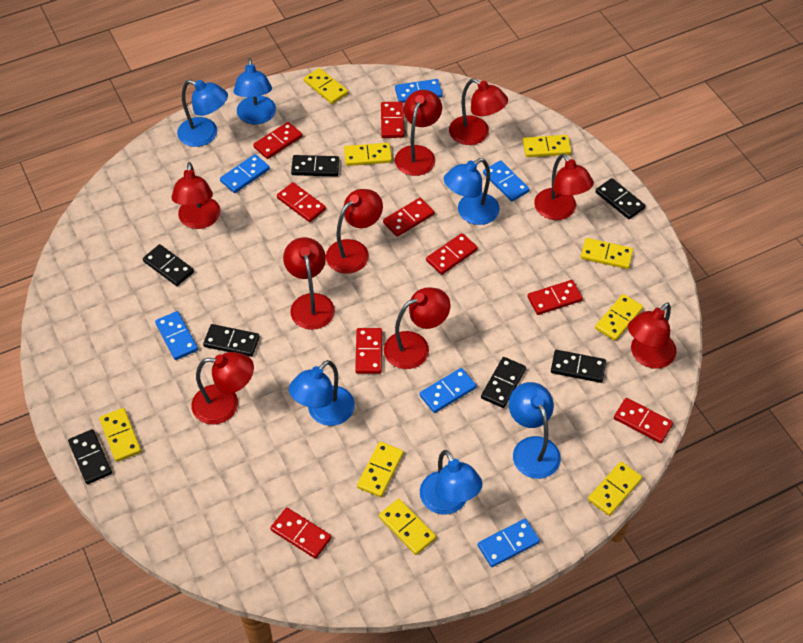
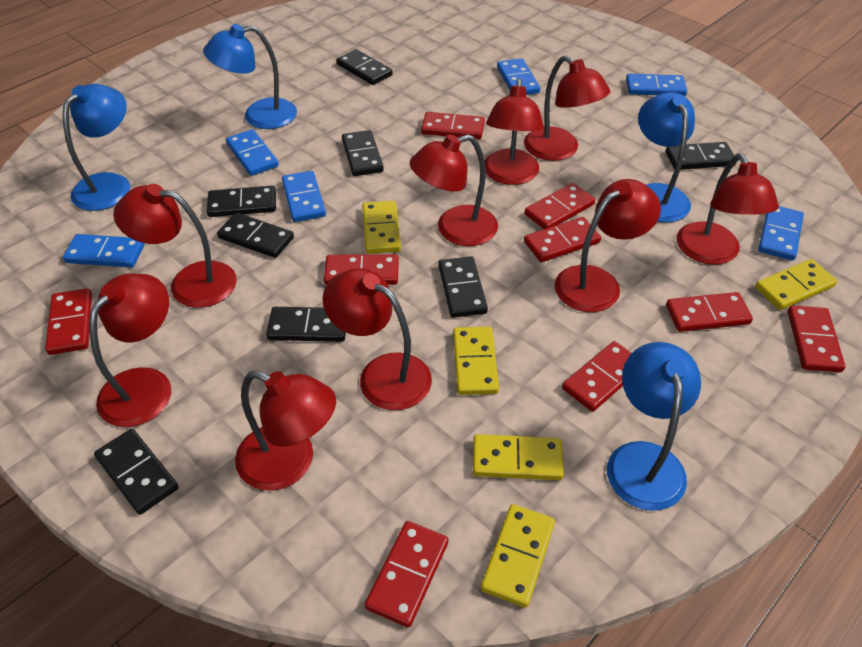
black domino: 7 -> 8
blue lamp: 6 -> 4
yellow domino: 9 -> 5

